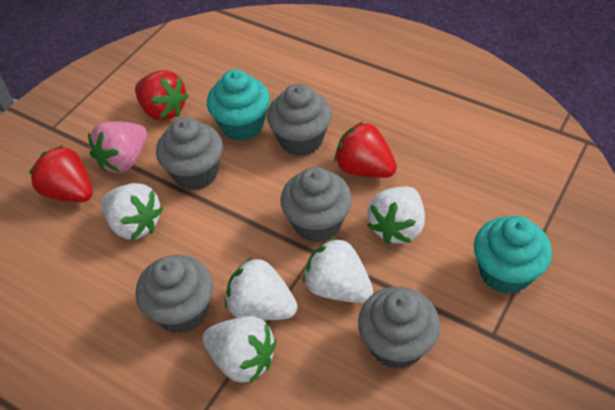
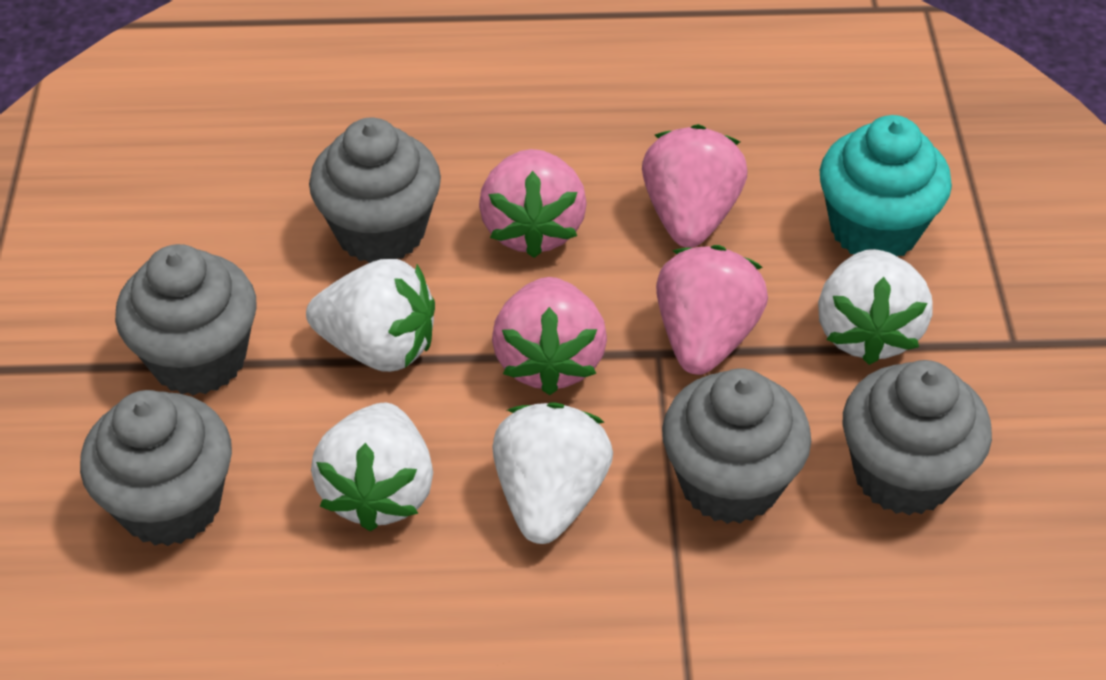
pink strawberry: 1 -> 4
red strawberry: 3 -> 0
turquoise cupcake: 2 -> 1
white strawberry: 5 -> 4

